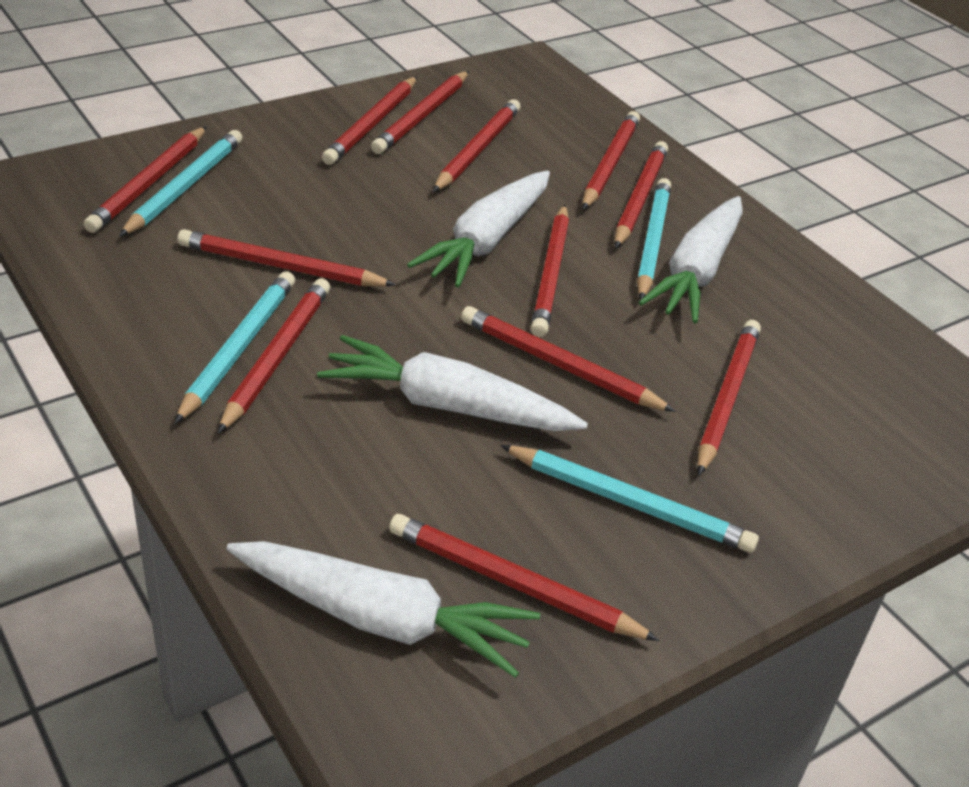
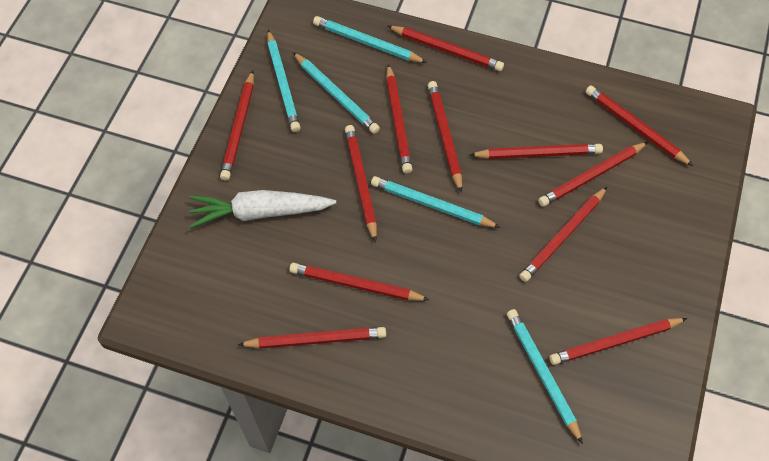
turquoise pencil: 4 -> 5
white carrot: 4 -> 1

